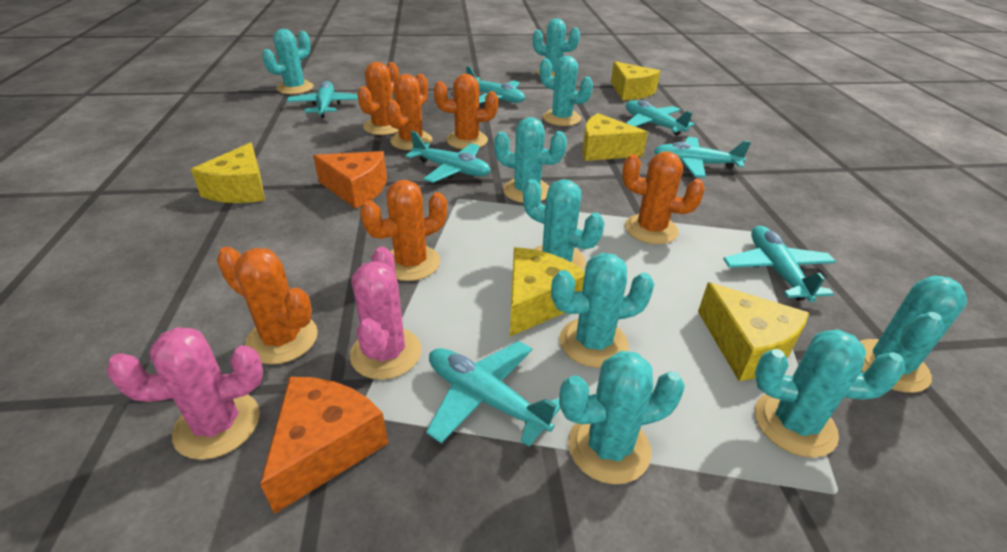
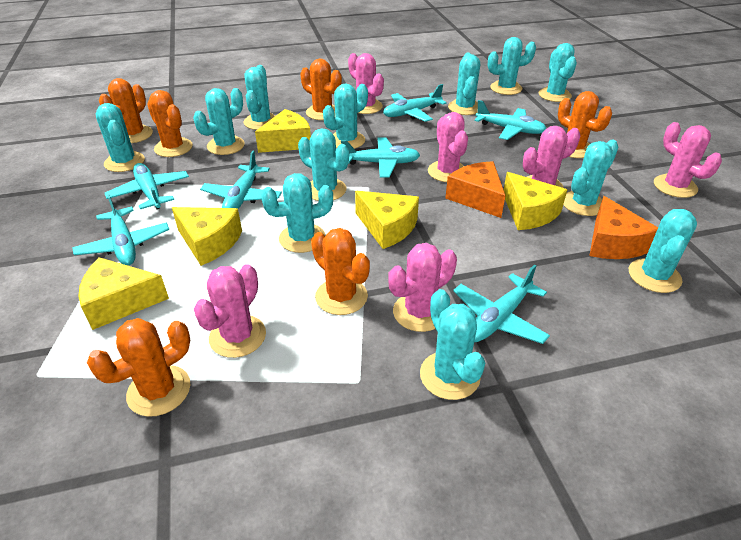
pink cactus: 2 -> 6
turquoise cactus: 9 -> 12

